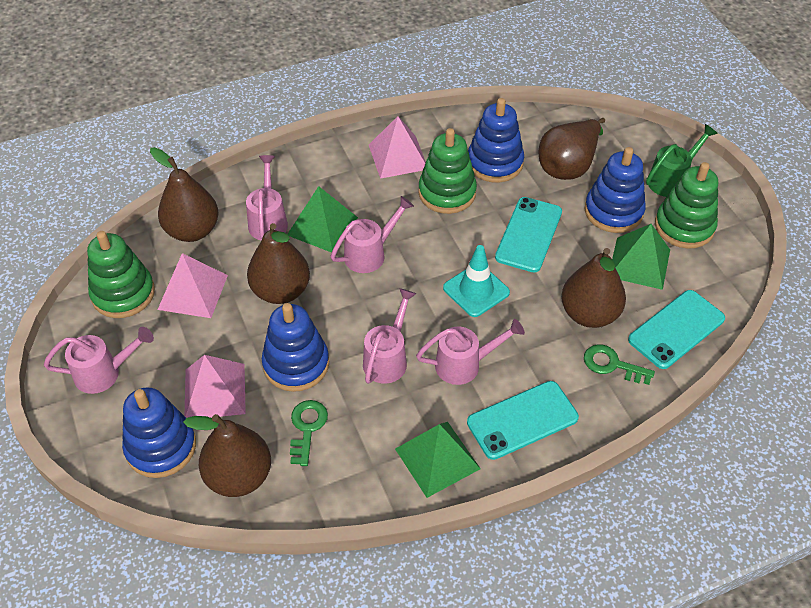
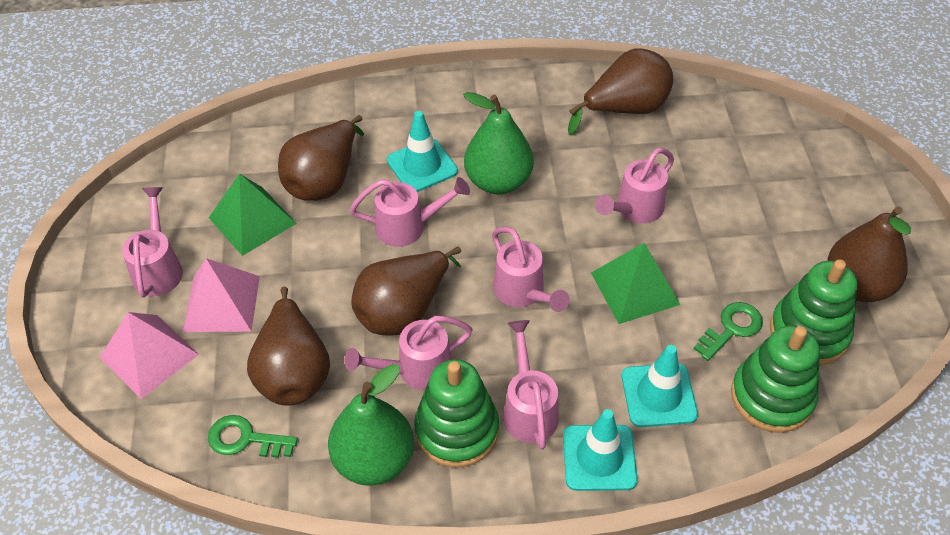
blue stacking toy: 4 -> 0
green pear: 0 -> 2
green pyramid: 3 -> 2
green watering can: 1 -> 0
pink pyramid: 3 -> 2
pink watering can: 5 -> 6
turquoise phone: 3 -> 0
turquoise traffic cone: 1 -> 3

